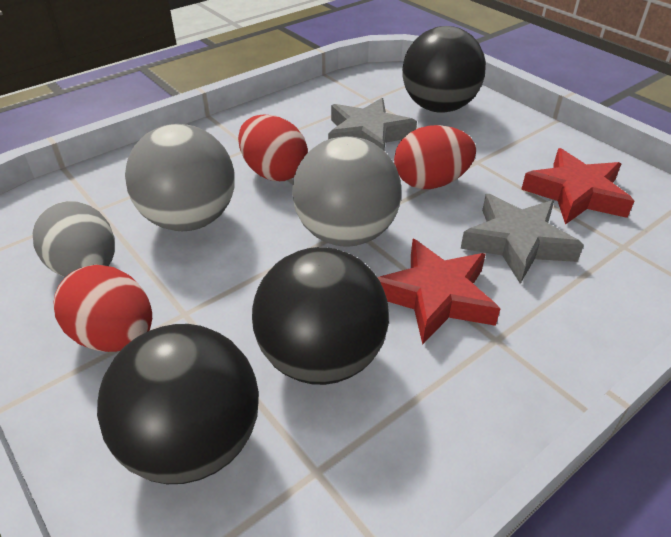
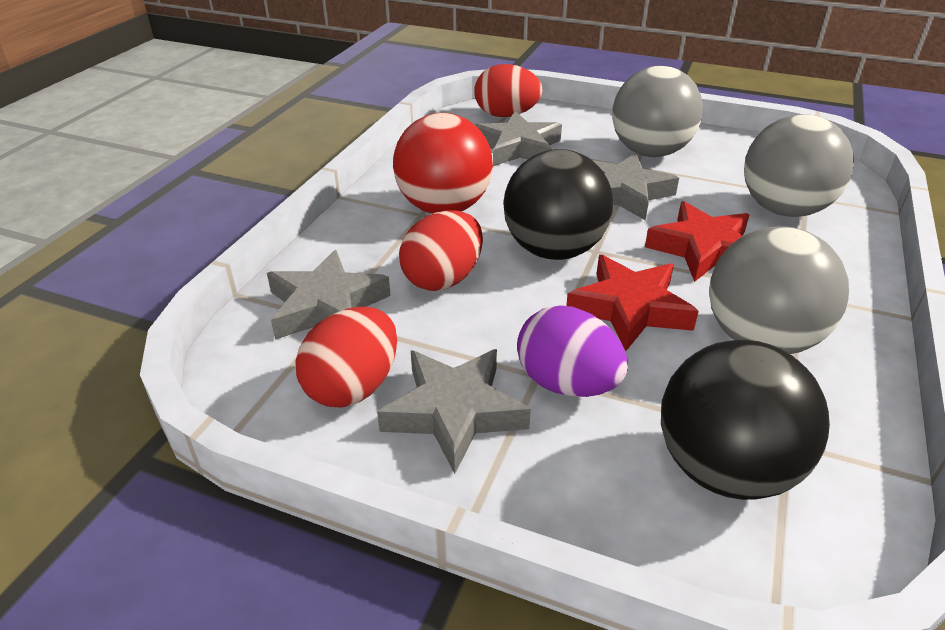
black ball: 3 -> 2
grey ball: 2 -> 3
grey egg: 1 -> 0
grey star: 2 -> 4
purple egg: 0 -> 1
red ball: 0 -> 1

